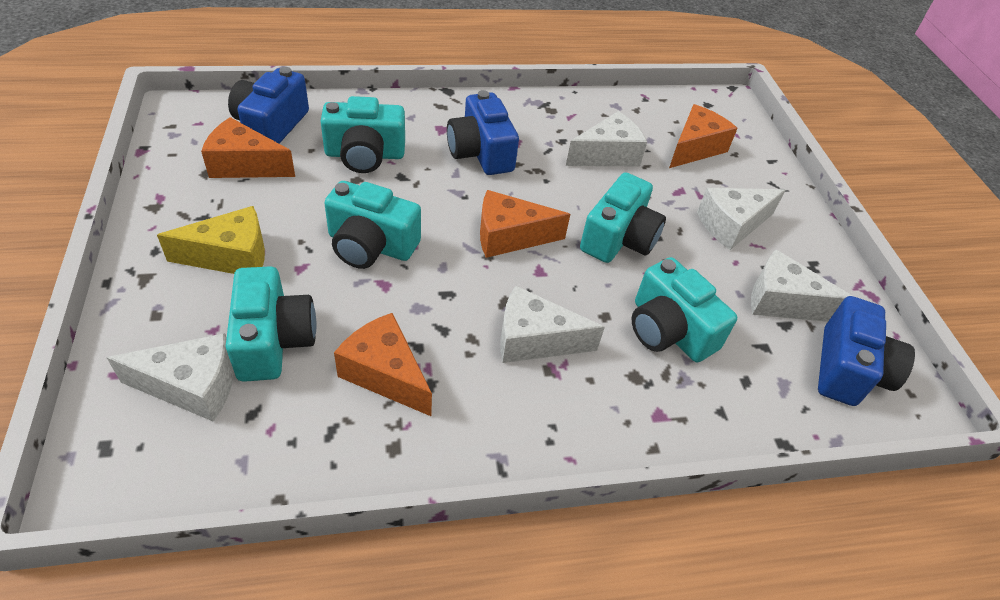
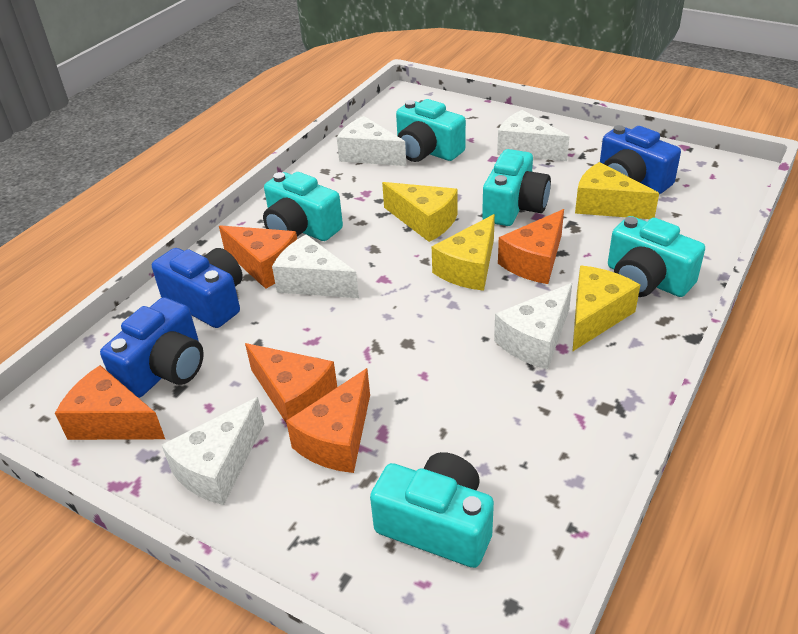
orange cheese: 4 -> 5
yellow cheese: 1 -> 4

